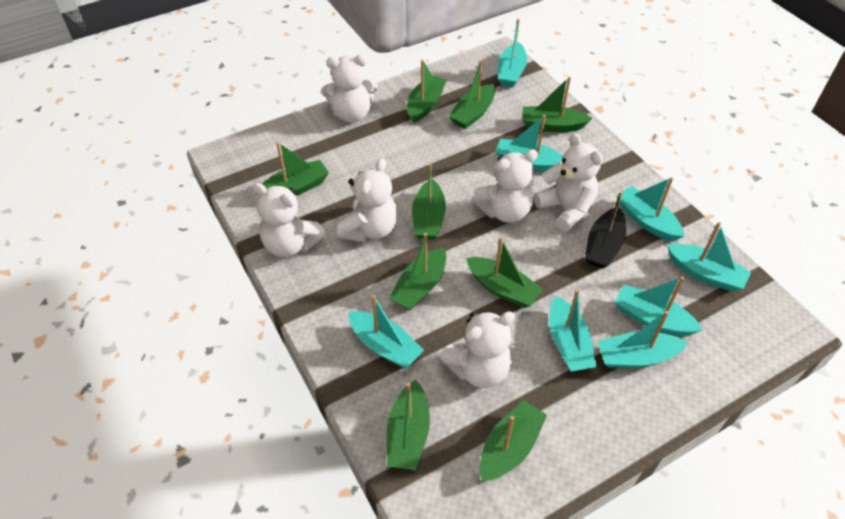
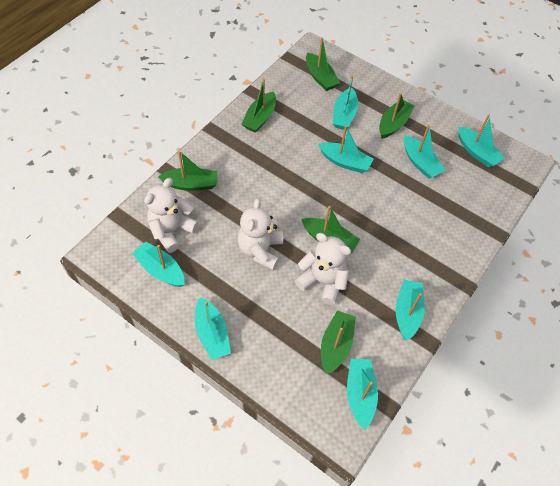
black boat: 1 -> 0
green boat: 9 -> 6
white teddy bear: 6 -> 3

